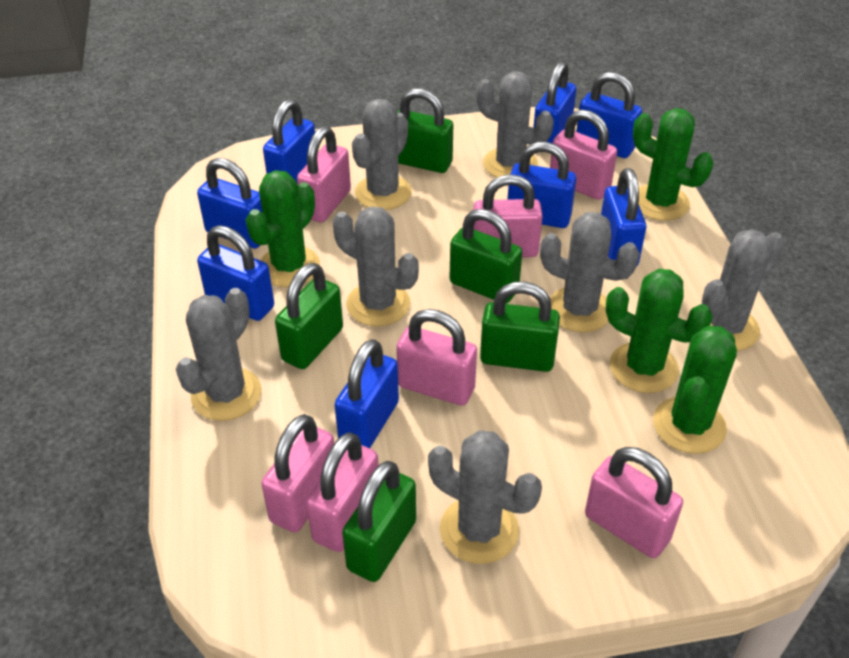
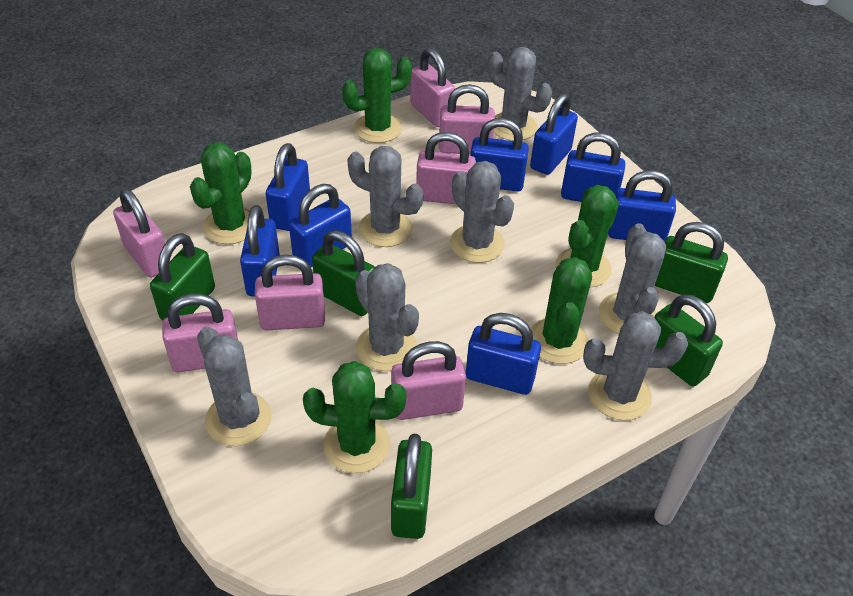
green cactus: 4 -> 5

